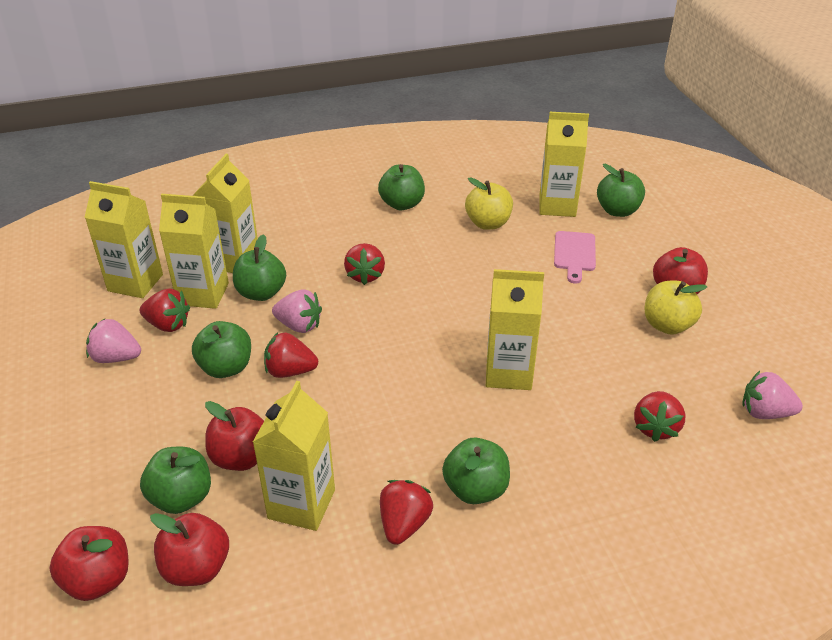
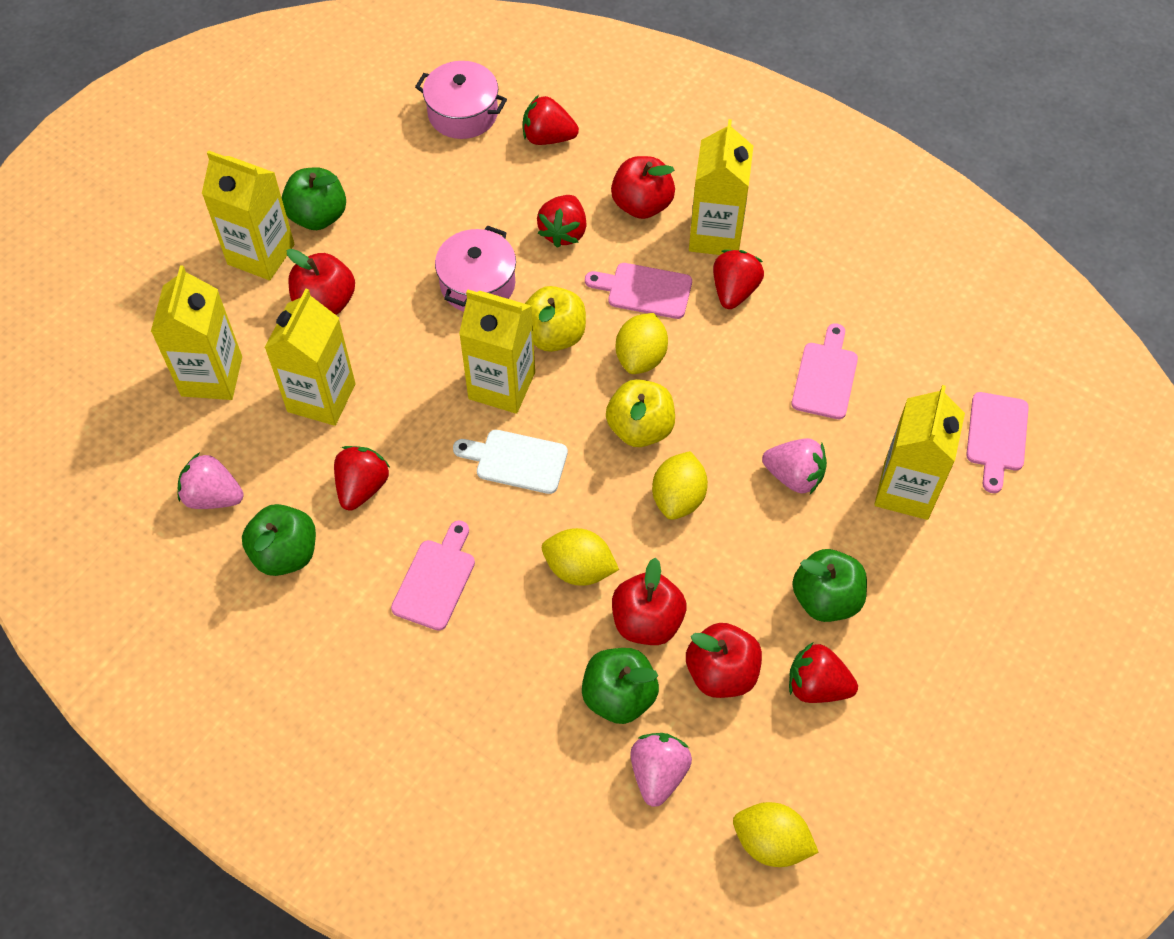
green apple: 6 -> 4
pink cutting board: 1 -> 4
pink pot: 0 -> 2
white cutting board: 0 -> 1
yellow lemon: 0 -> 4

